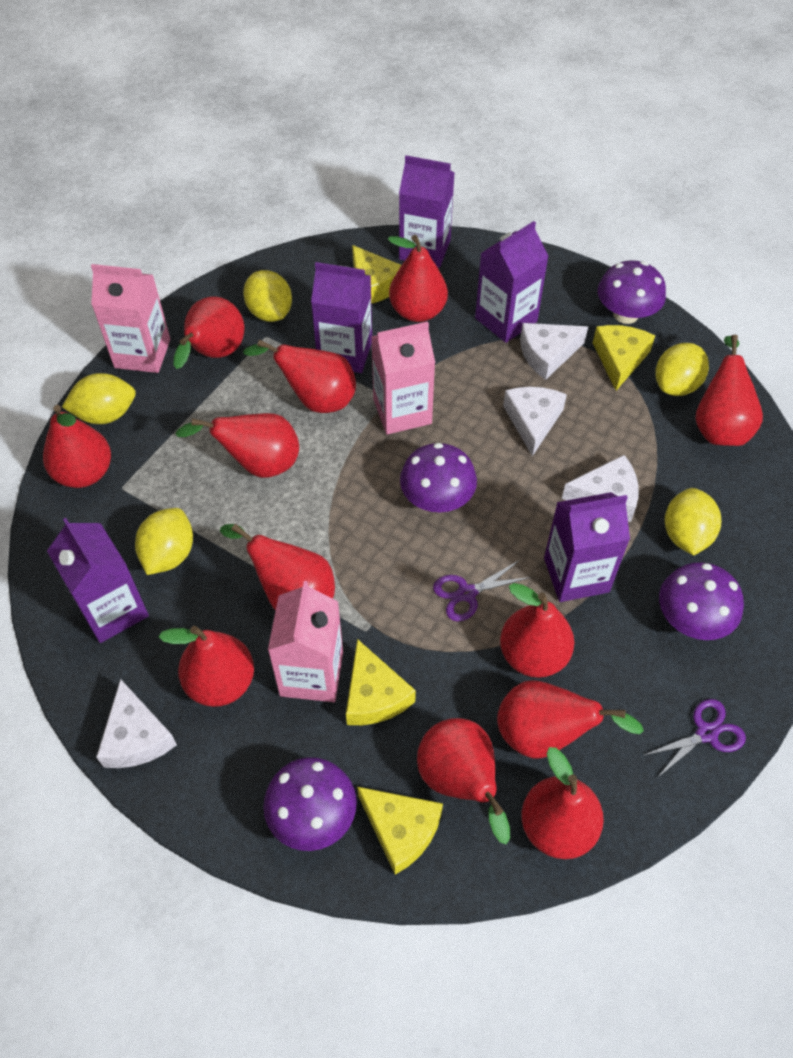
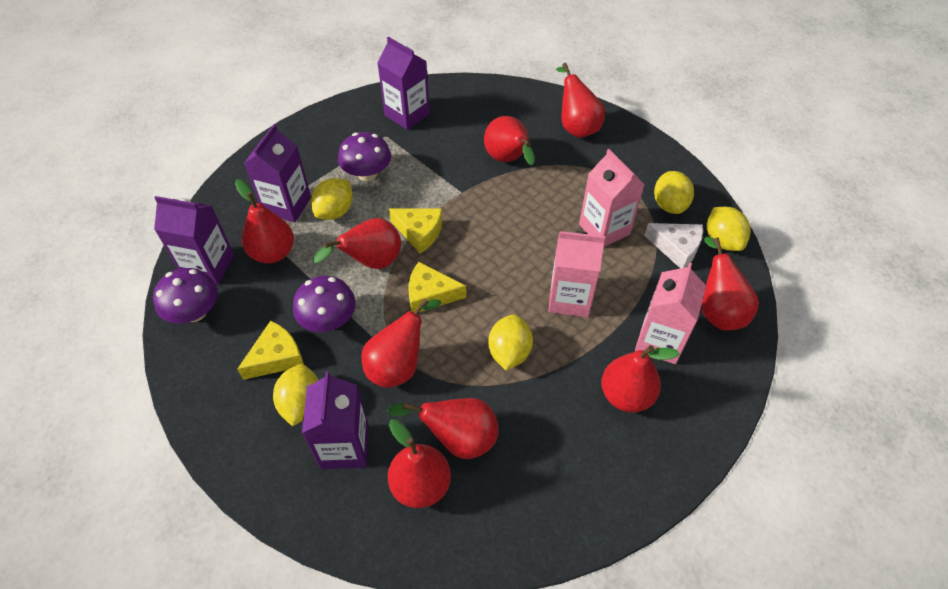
purple carton: 5 -> 4
purple mushroom: 4 -> 3
purple scissors: 2 -> 0
red pear: 12 -> 9
white cheese: 4 -> 1
yellow cheese: 4 -> 3

